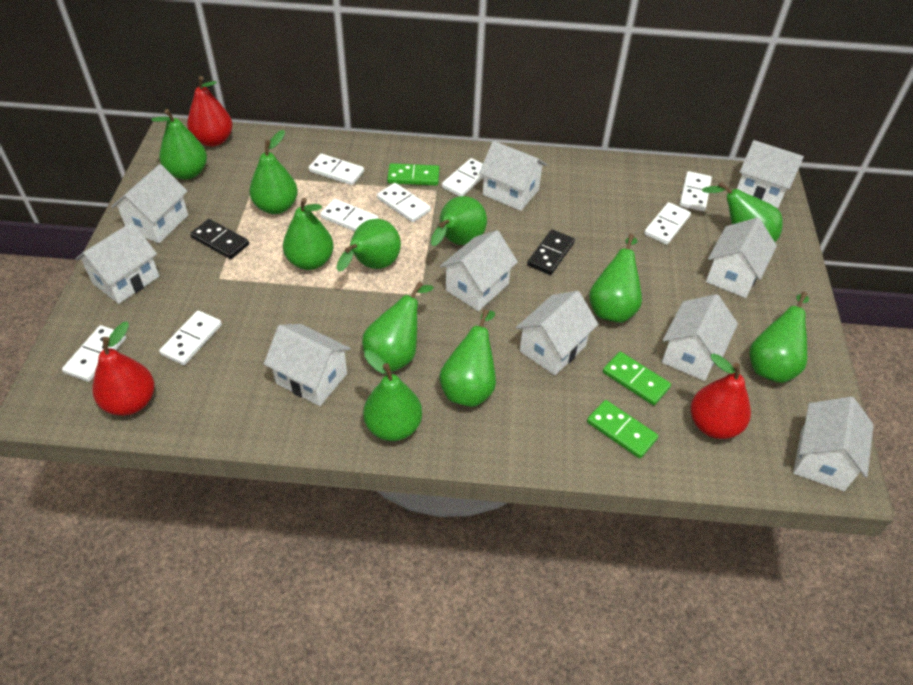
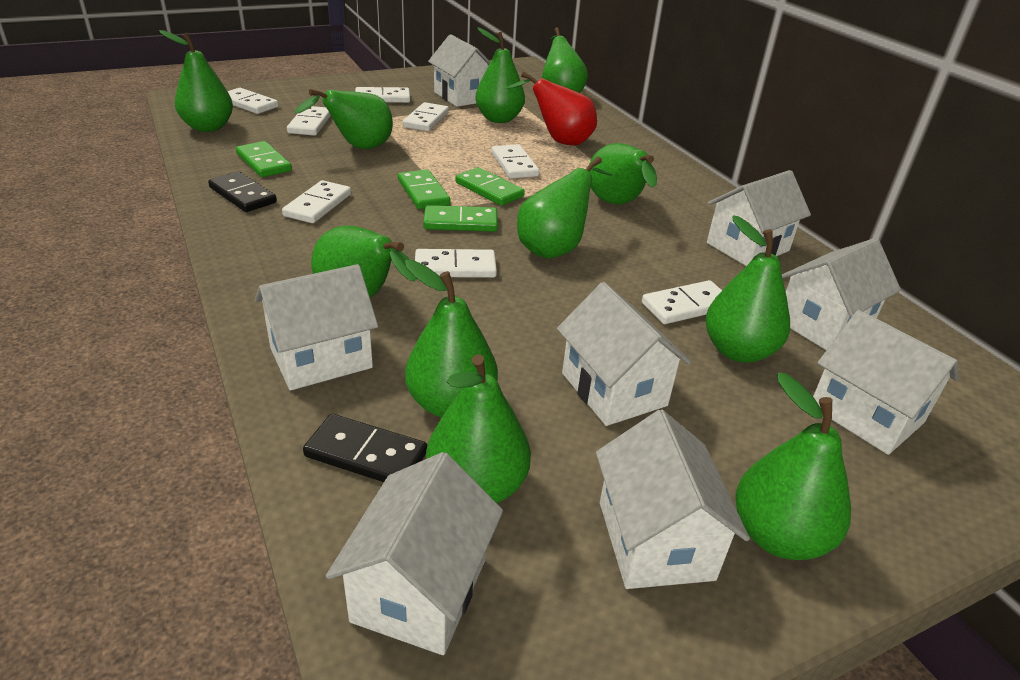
green domino: 3 -> 4
red pear: 3 -> 1
white house: 10 -> 8

